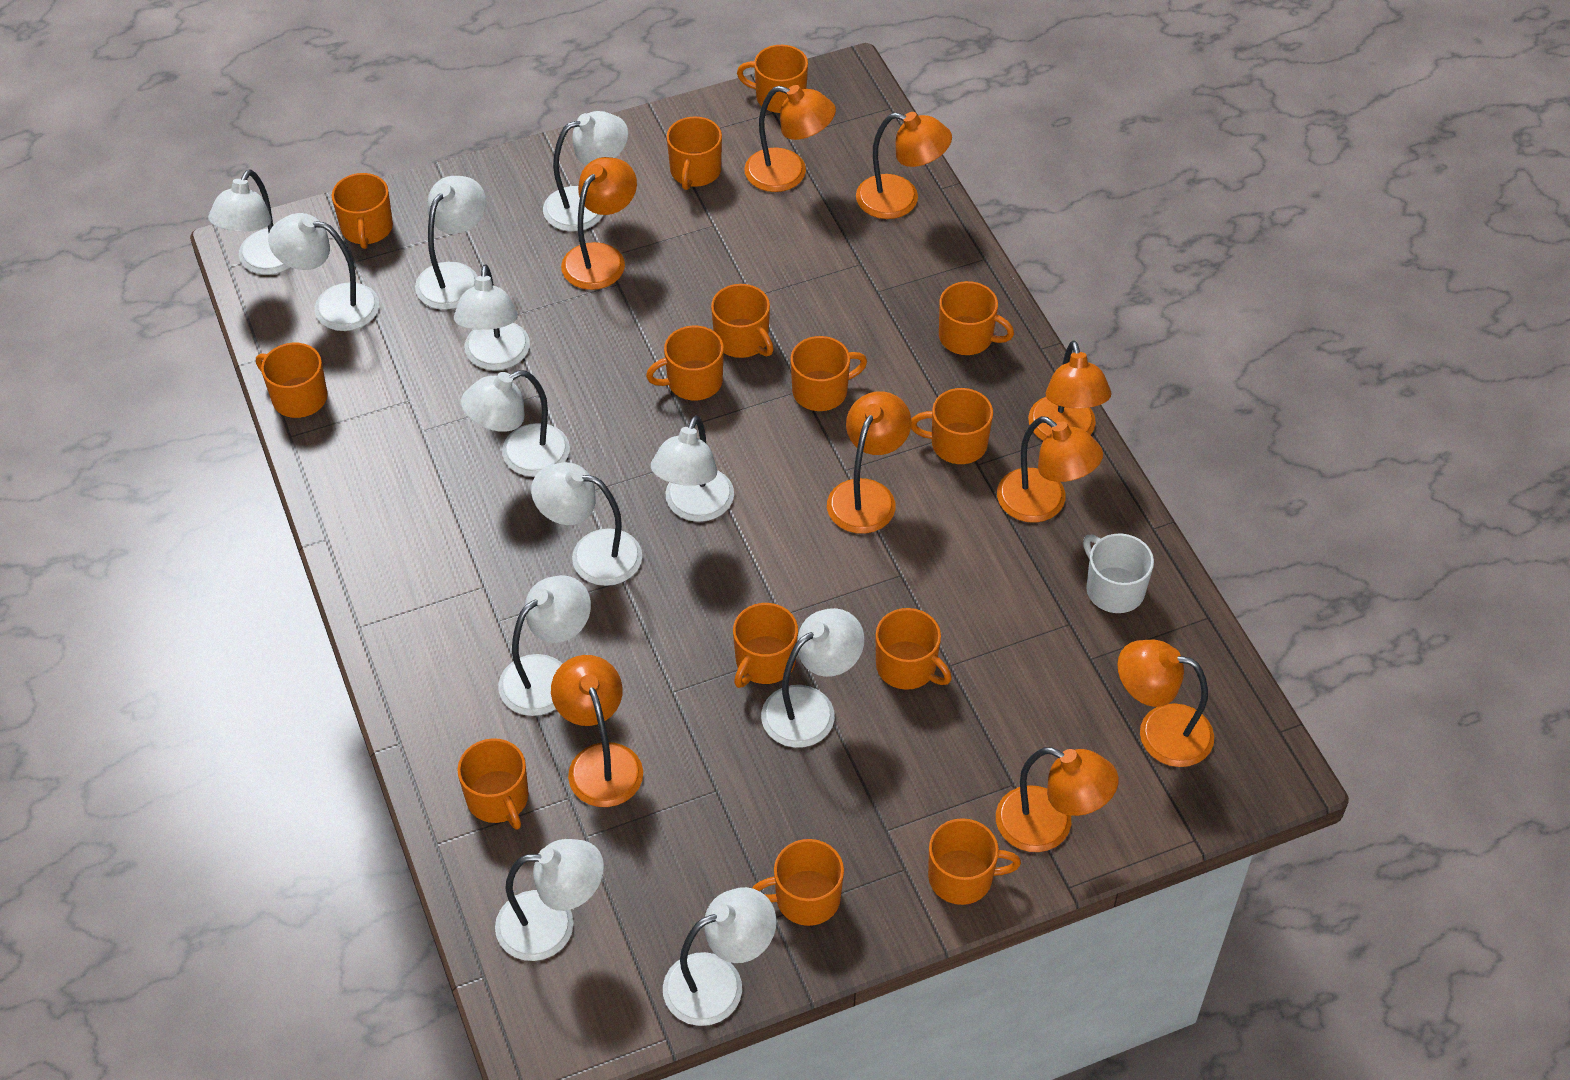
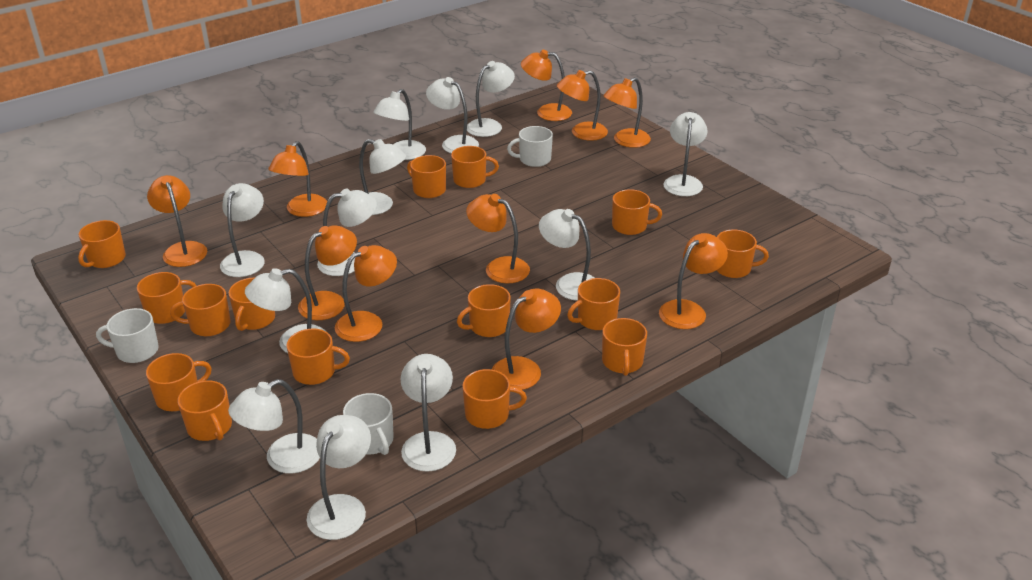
orange lamp: 9 -> 10
orange mug: 14 -> 15
white mug: 1 -> 3

